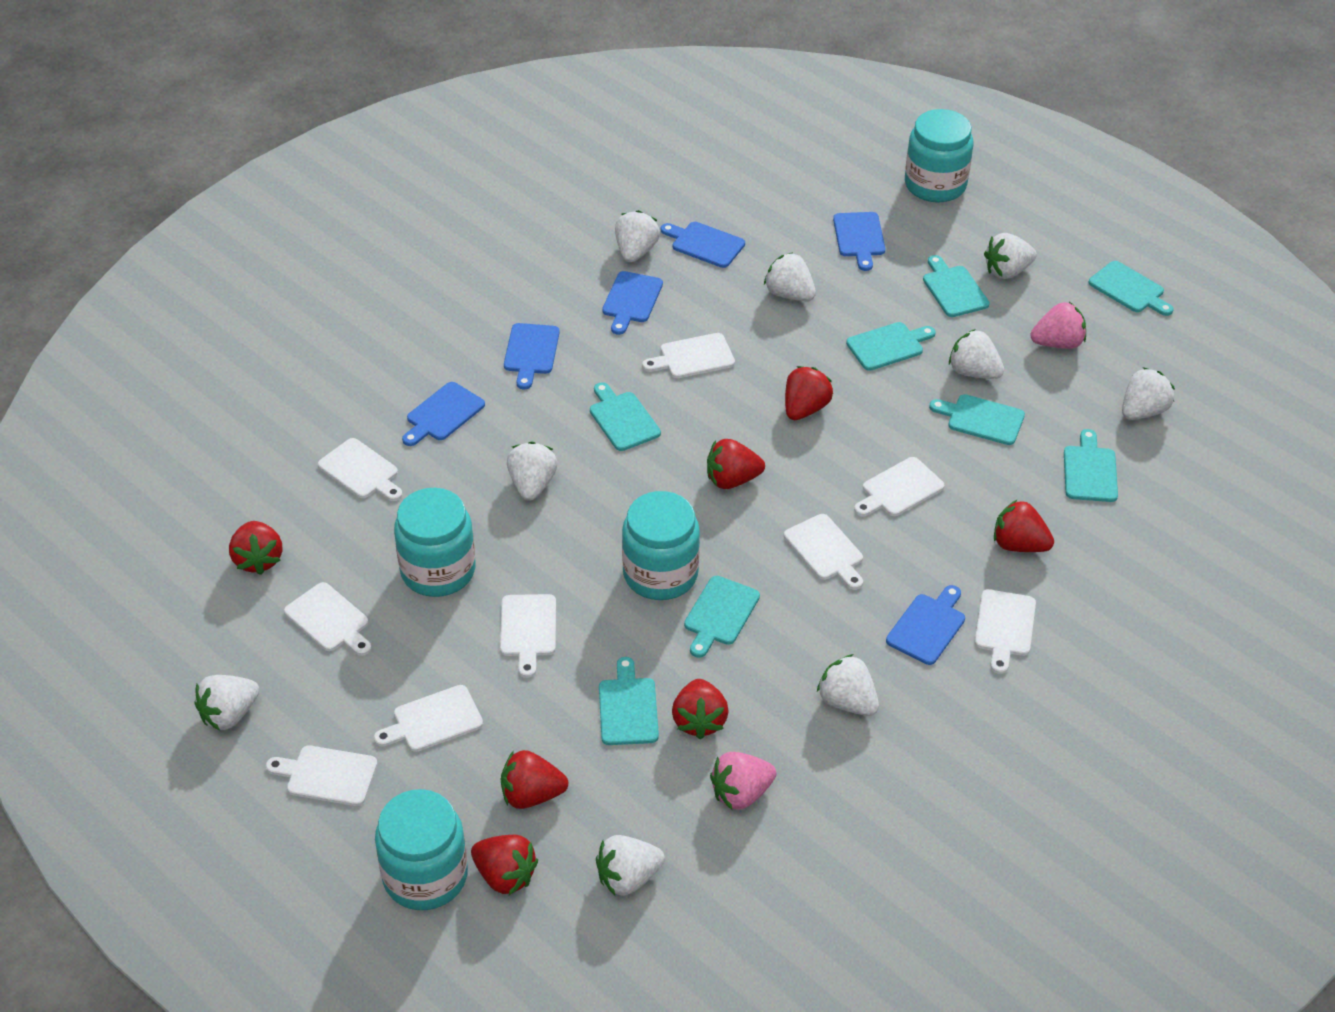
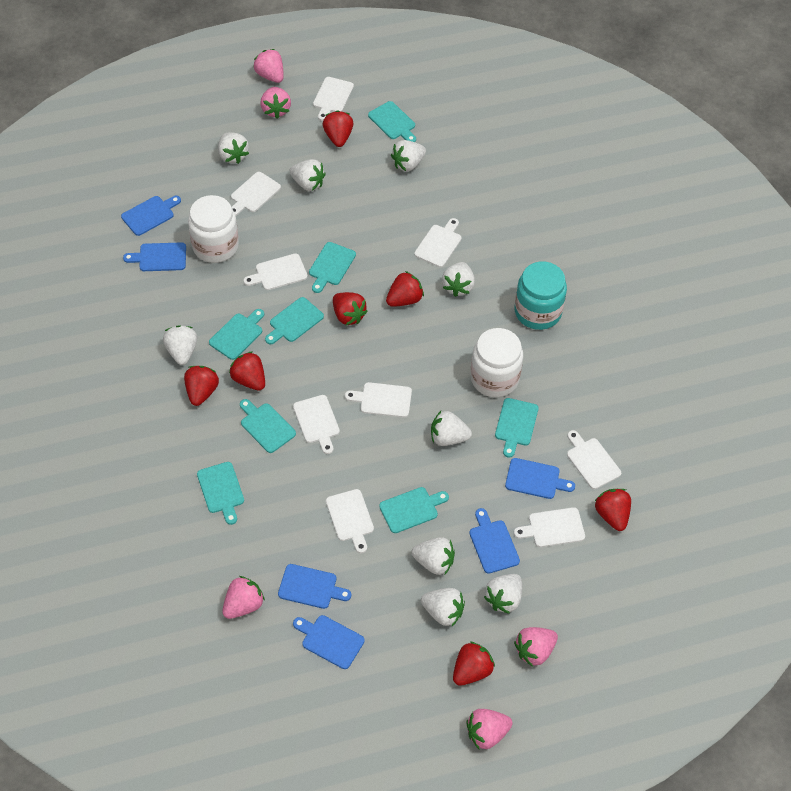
pink strawberry: 2 -> 5
turquoise jar: 4 -> 1
white jar: 0 -> 2

